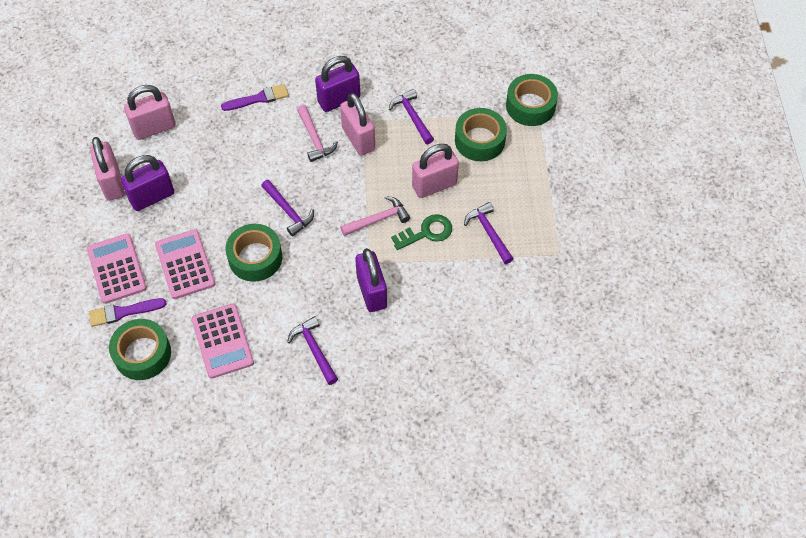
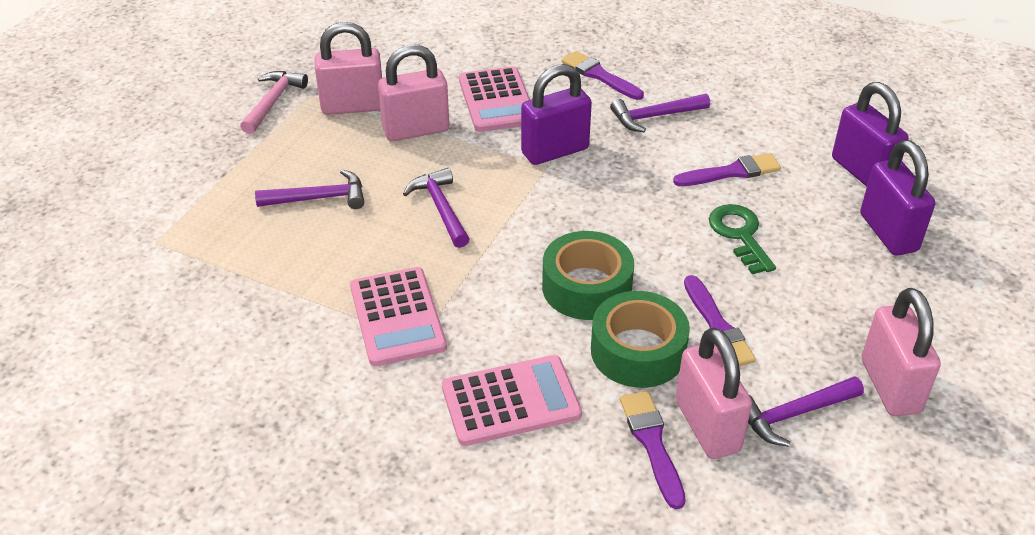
green tape: 4 -> 2
pink hammer: 2 -> 1
purple brush: 2 -> 4

